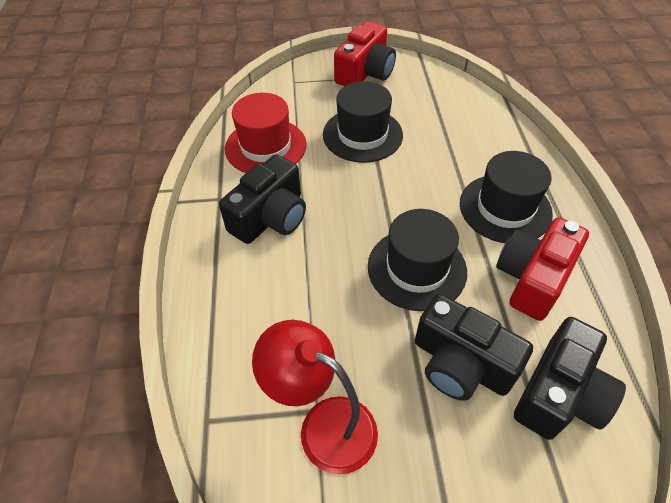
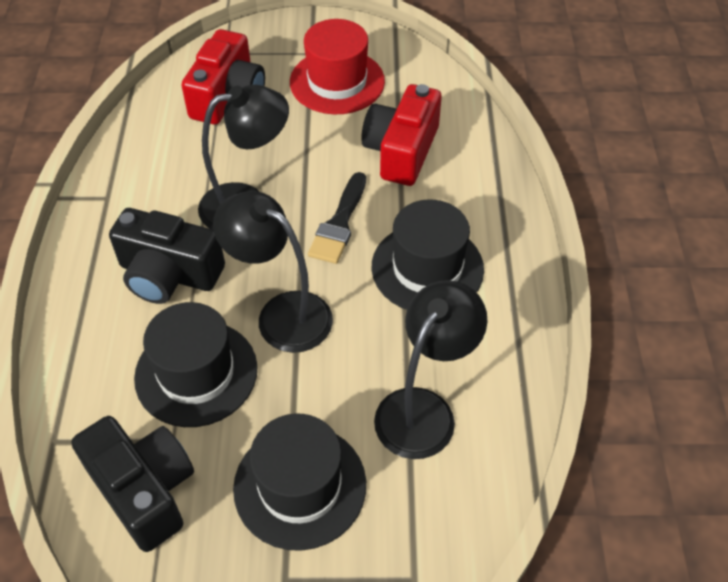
black brush: 0 -> 1
black camera: 3 -> 2
black lamp: 0 -> 3
red lamp: 1 -> 0

